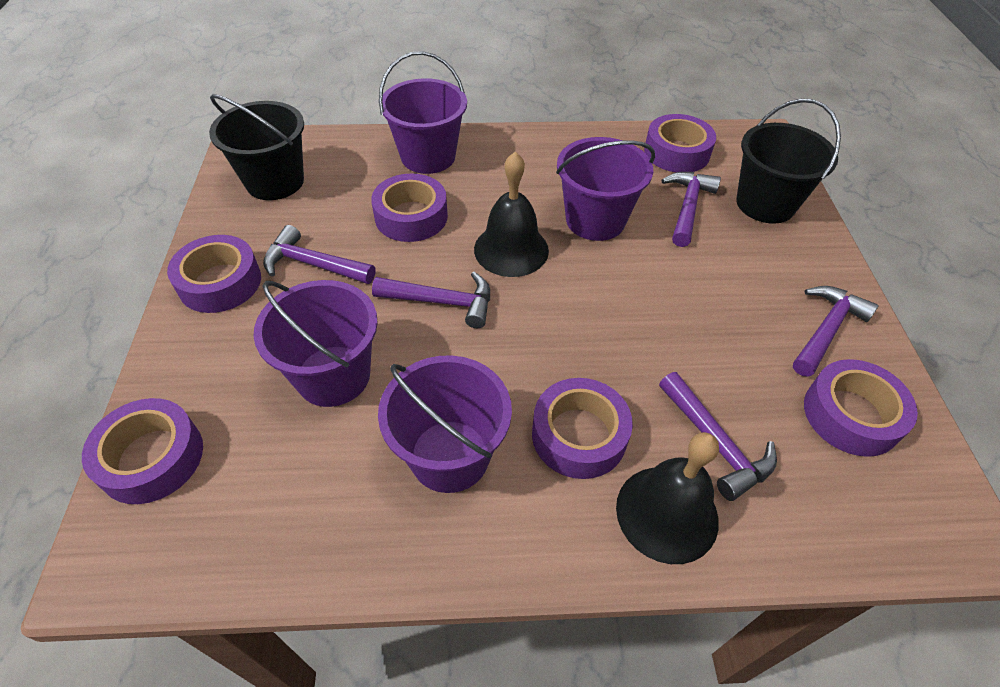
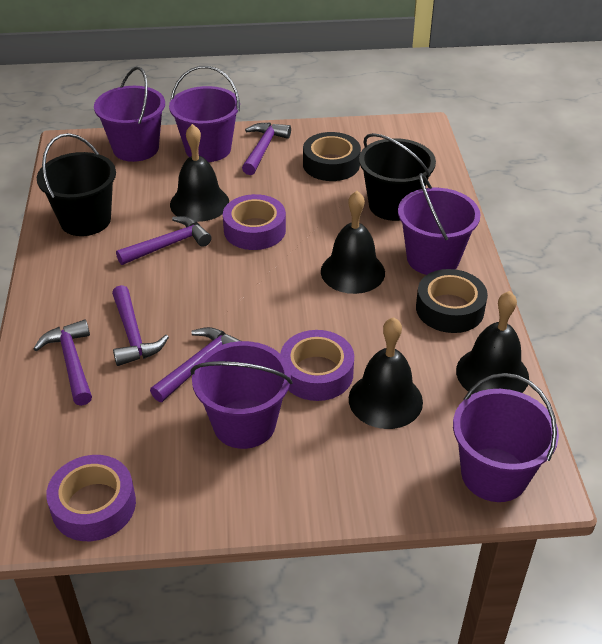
black bell: 2 -> 4
black tape: 0 -> 2
purple bucket: 4 -> 5
purple tape: 6 -> 3

